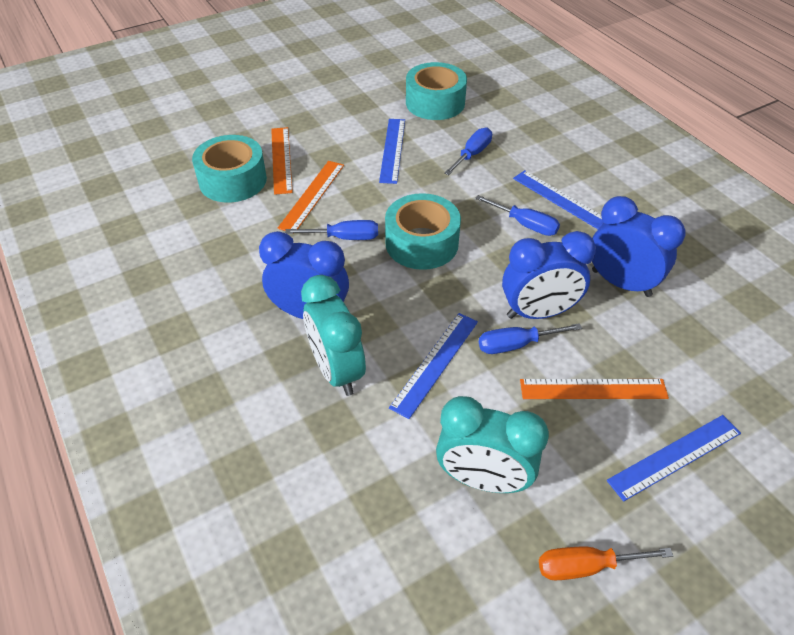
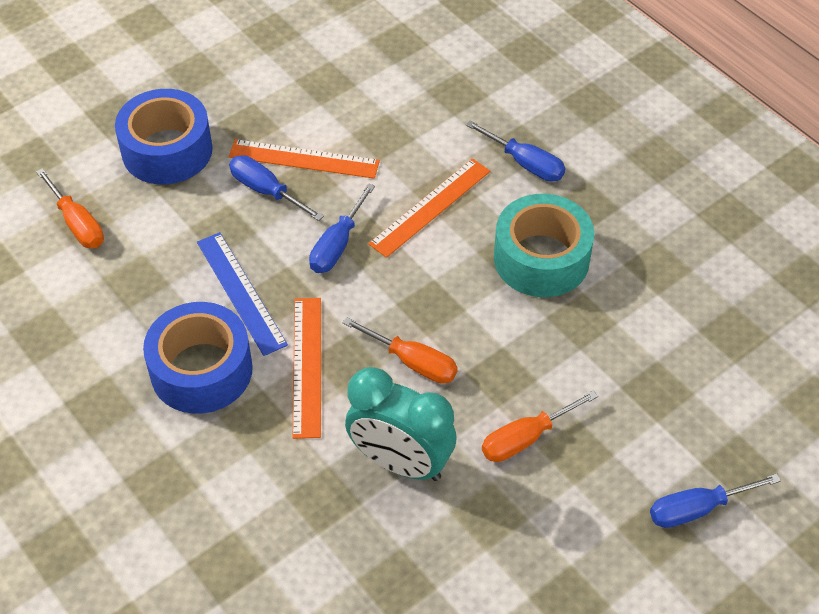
blue clock: 3 -> 0
blue ruler: 4 -> 1
blue tape: 0 -> 2
orange screwdriver: 1 -> 3
turquoise clock: 2 -> 1
turquoise tape: 3 -> 1

